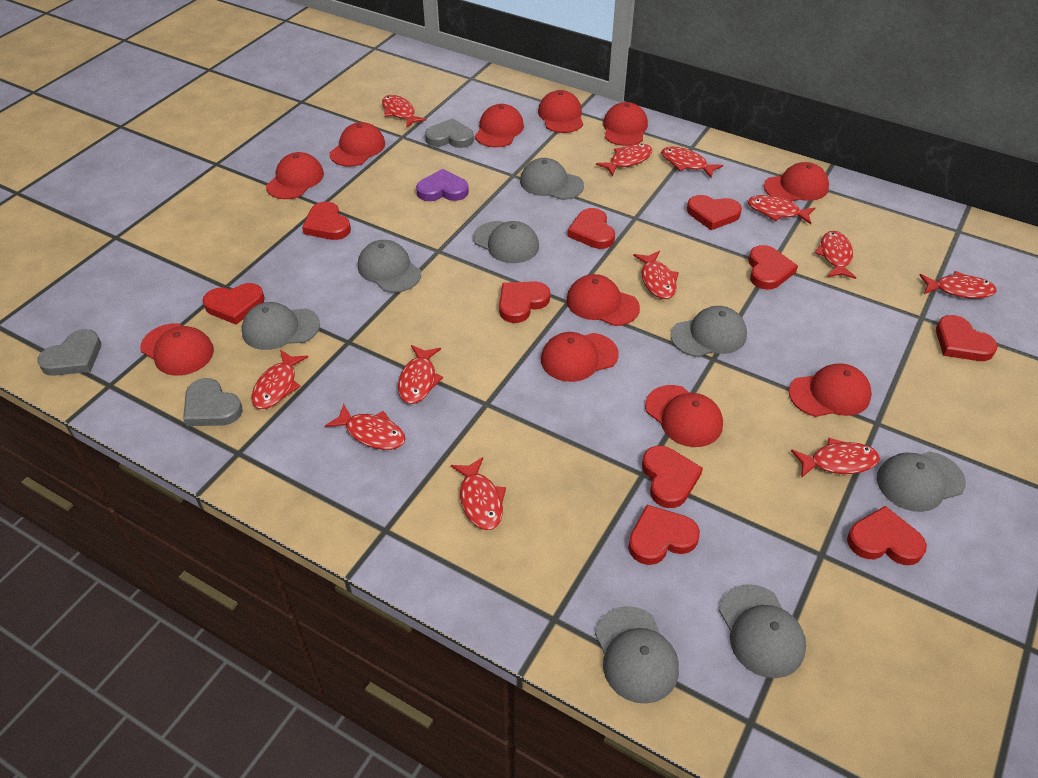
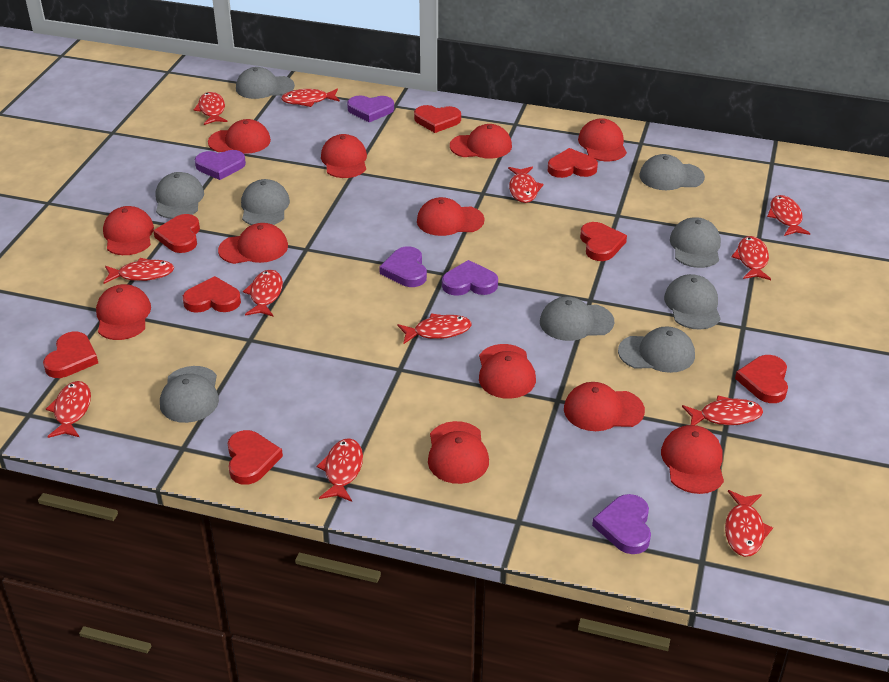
grey cap: 8 -> 9
grey heart: 3 -> 0
purple heart: 1 -> 5
red cap: 11 -> 12
red heart: 10 -> 8

